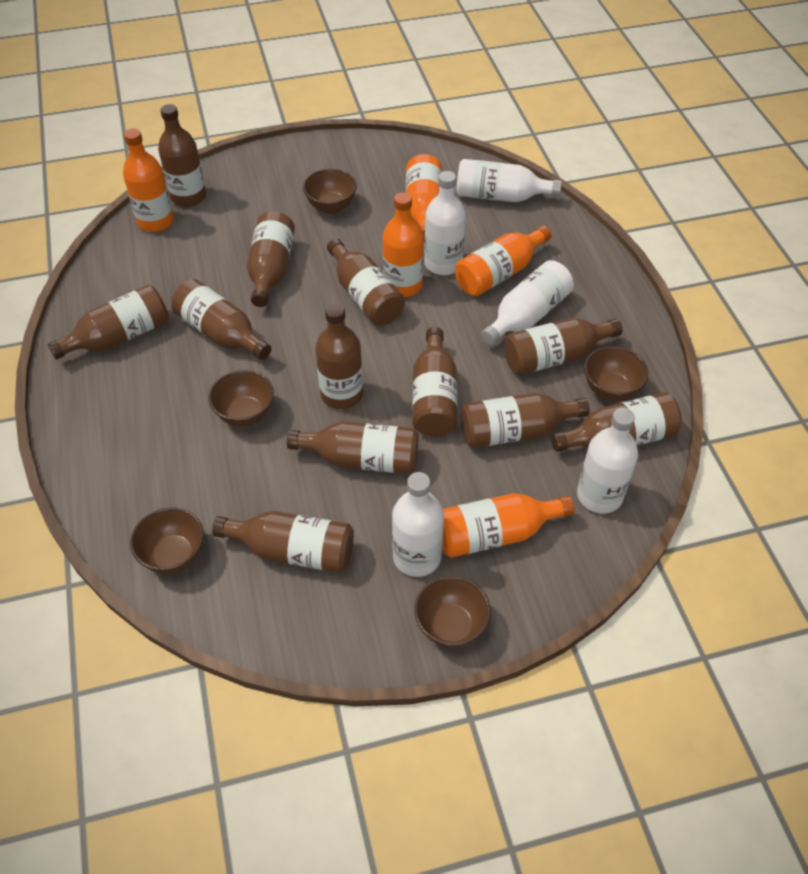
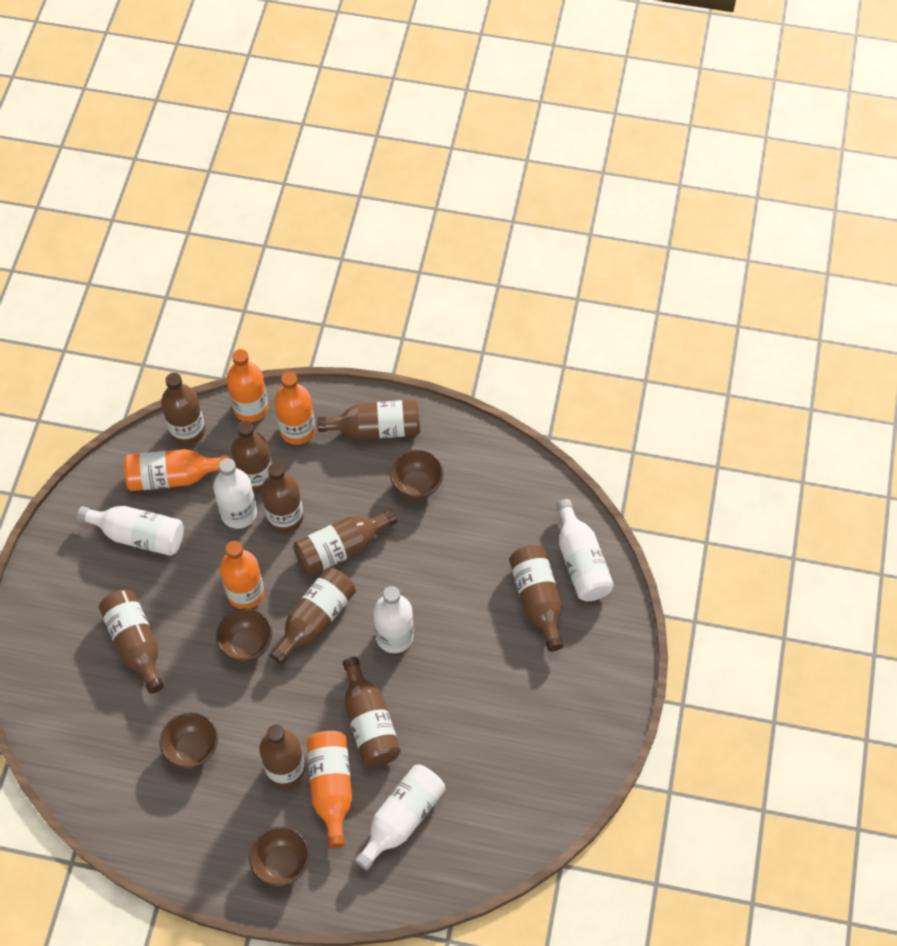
brown bottle: 12 -> 10
brown bowl: 5 -> 4

